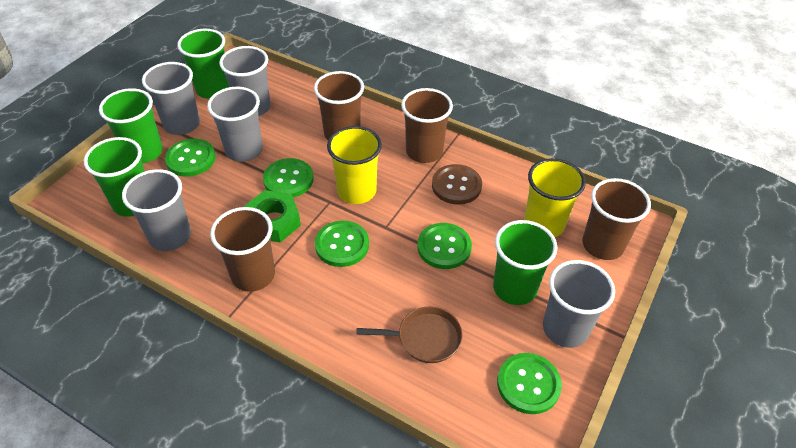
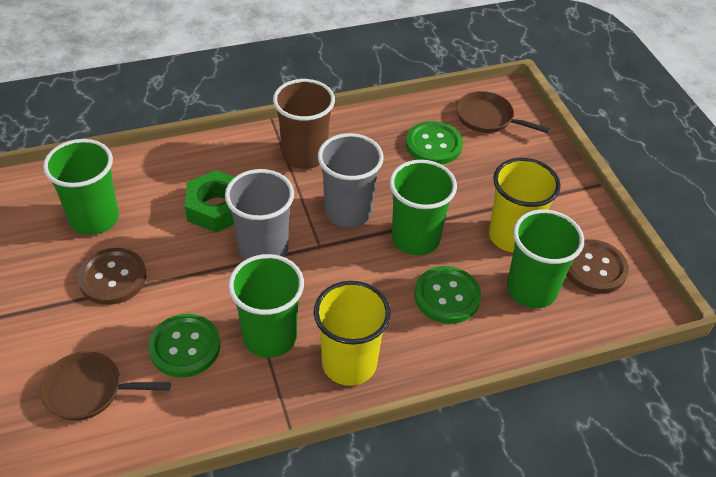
brown button: 1 -> 2
brown cup: 4 -> 1
brown pan: 1 -> 2
green button: 5 -> 3
grey cup: 5 -> 2

